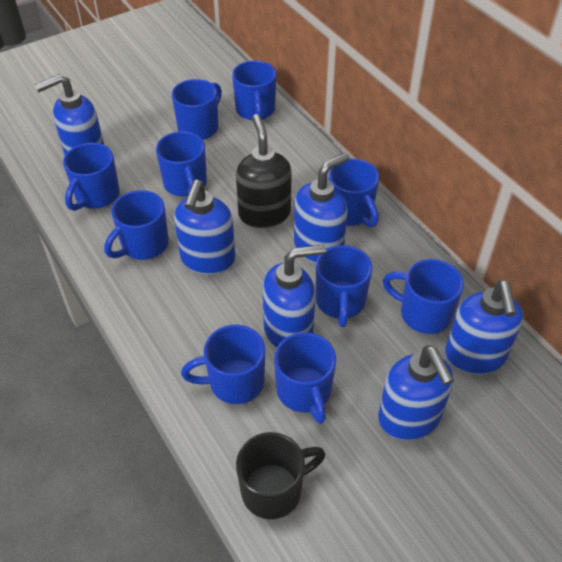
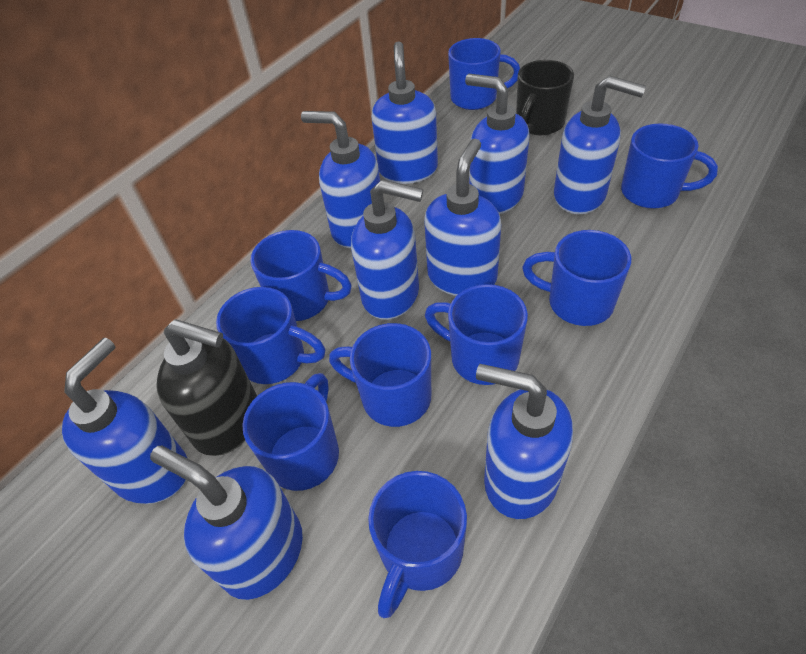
blue mug: 10 -> 9
blue soap dispenser: 6 -> 9

